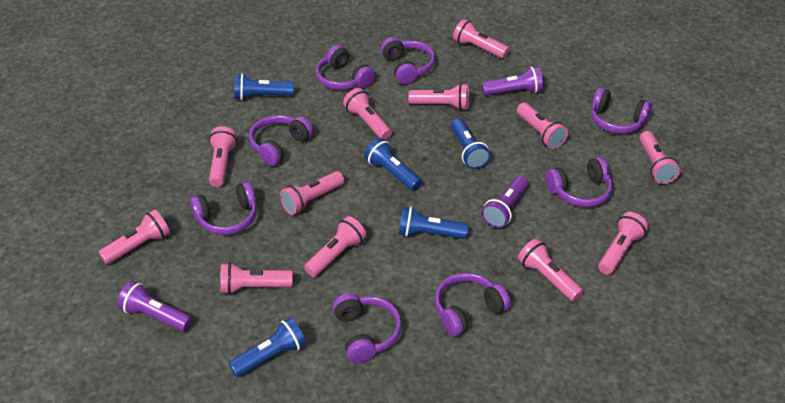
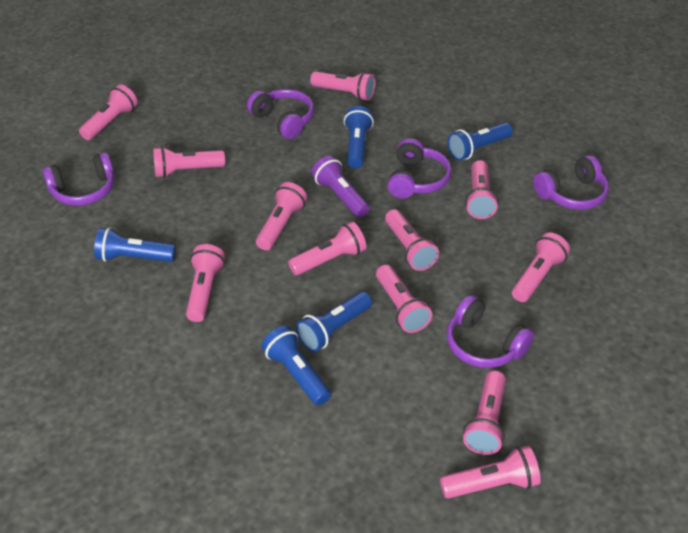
purple flashlight: 3 -> 1
purple headphones: 8 -> 5

